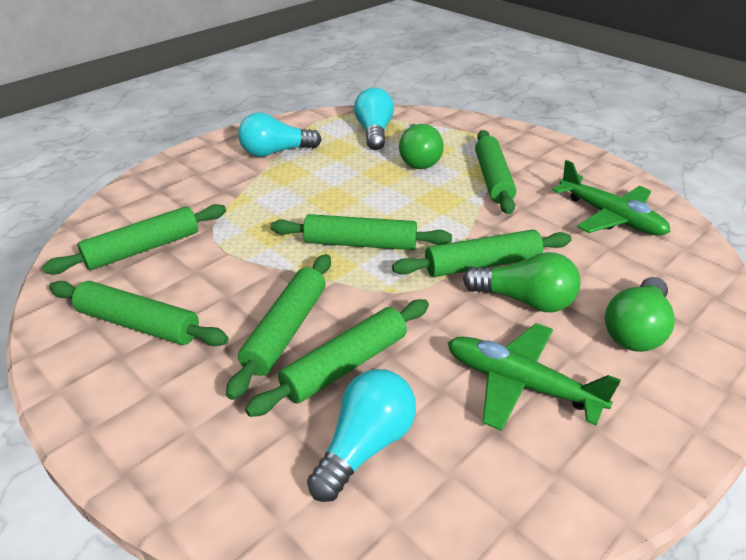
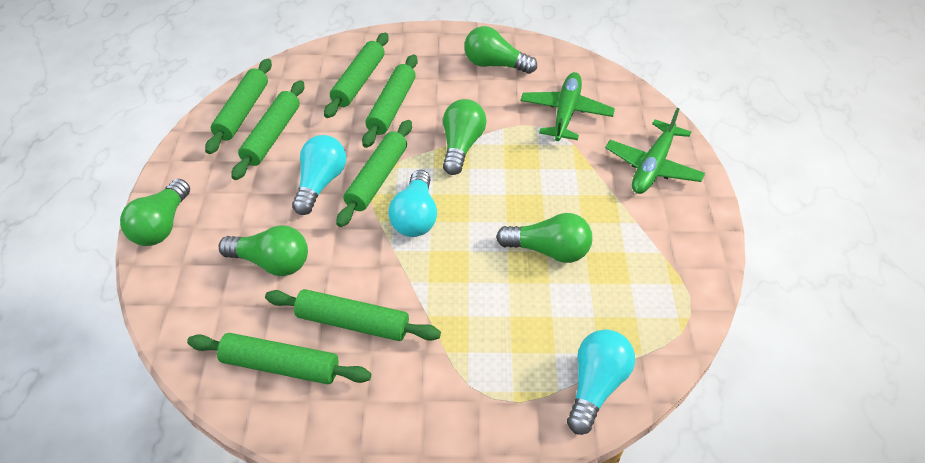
green light bulb: 3 -> 5

